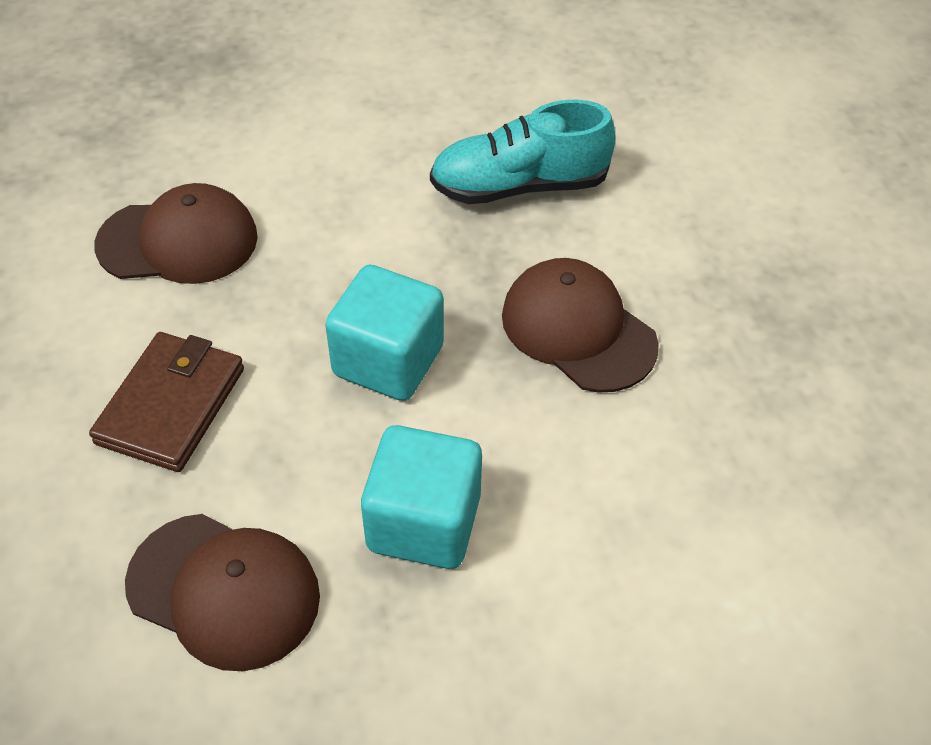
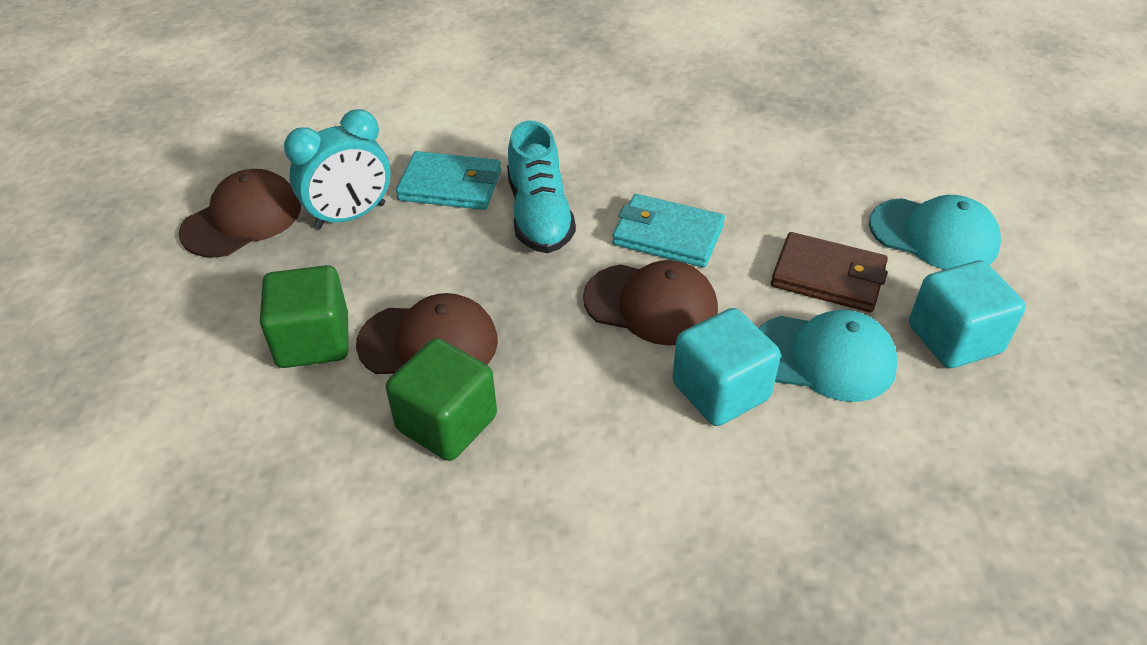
green cube: 0 -> 2
turquoise cap: 0 -> 2
turquoise clock: 0 -> 1
turquoise wallet: 0 -> 2

